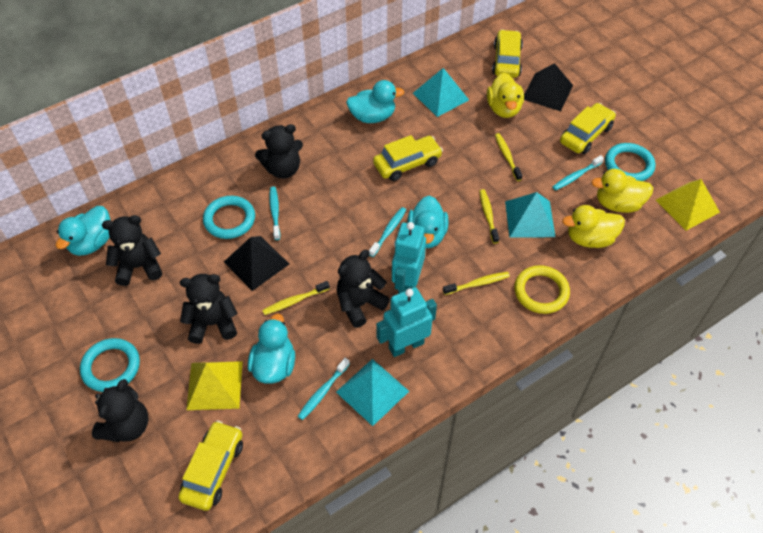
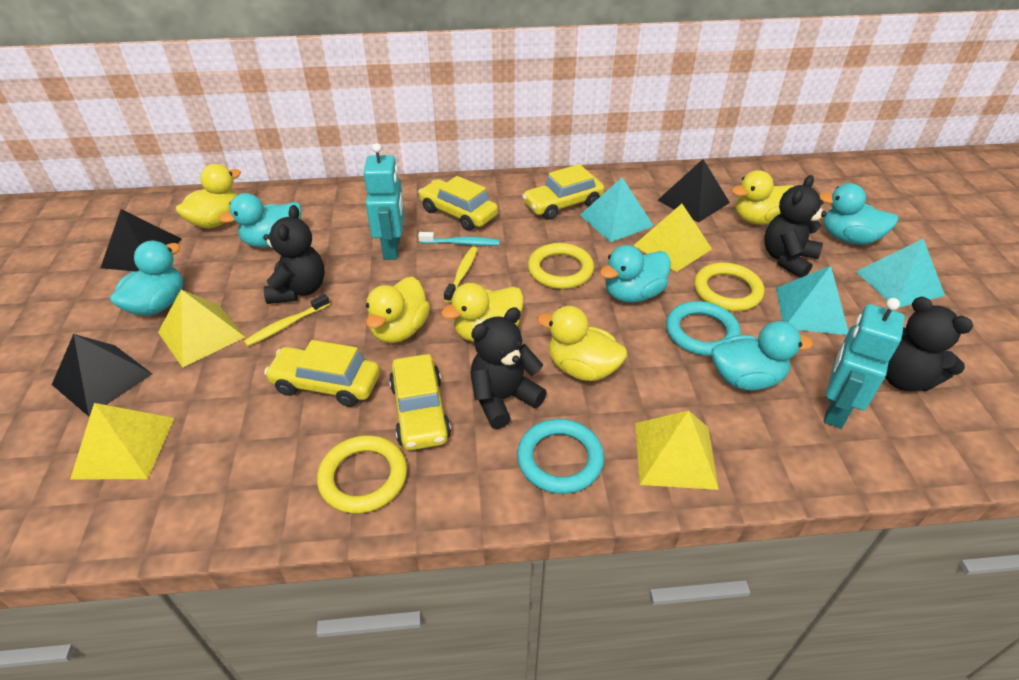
black pyramid: 2 -> 3
black teddy bear: 5 -> 4
turquoise duck: 4 -> 5
turquoise ring: 3 -> 2
turquoise toothbrush: 4 -> 1
yellow duck: 3 -> 5
yellow pyramid: 2 -> 4
yellow ring: 1 -> 3
yellow toothbrush: 4 -> 2

